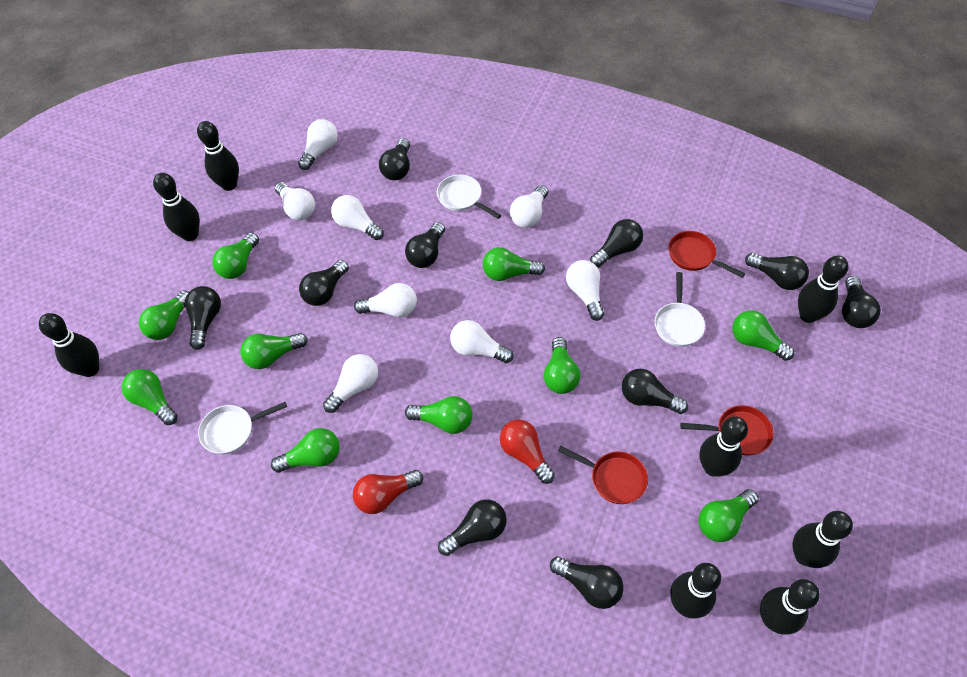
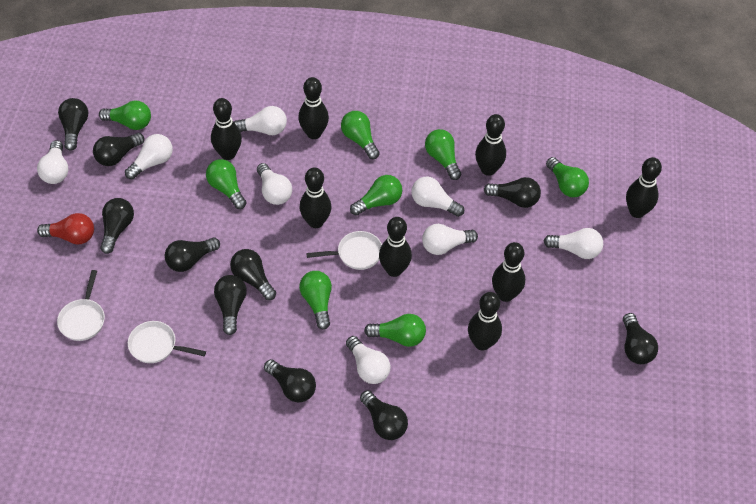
green light bulb: 10 -> 8
red light bulb: 2 -> 1
red pan: 3 -> 0

